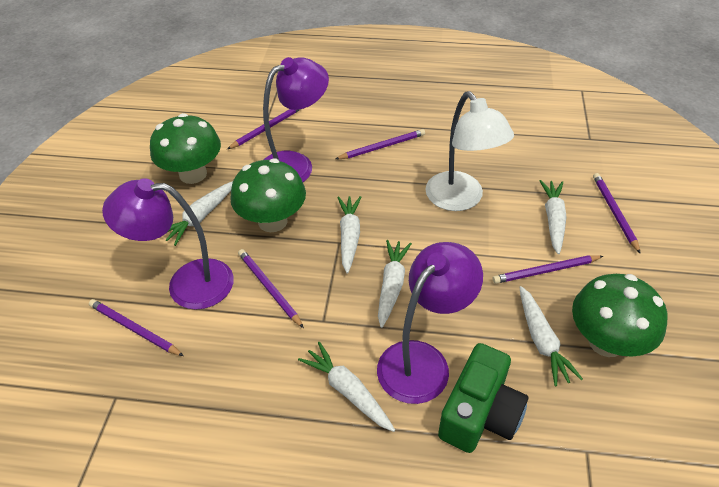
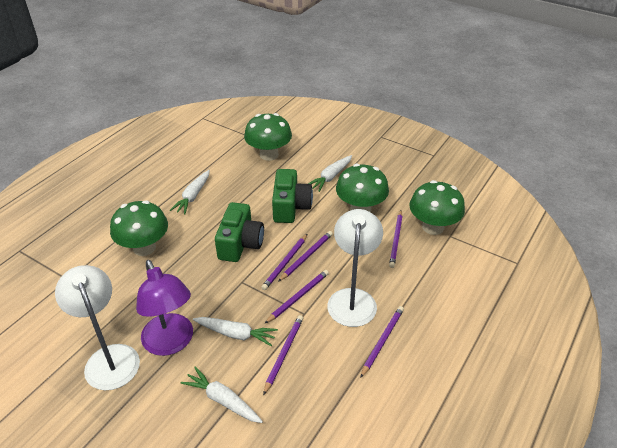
green camera: 1 -> 2
green mushroom: 3 -> 4
purple lamp: 3 -> 1
white carrot: 6 -> 4
white lamp: 1 -> 2

